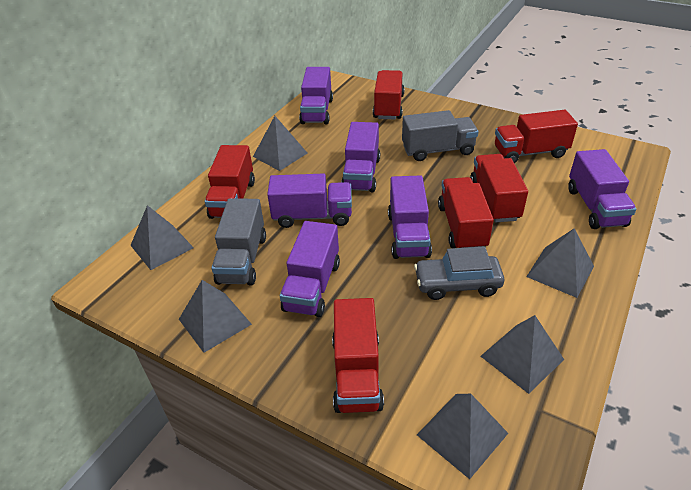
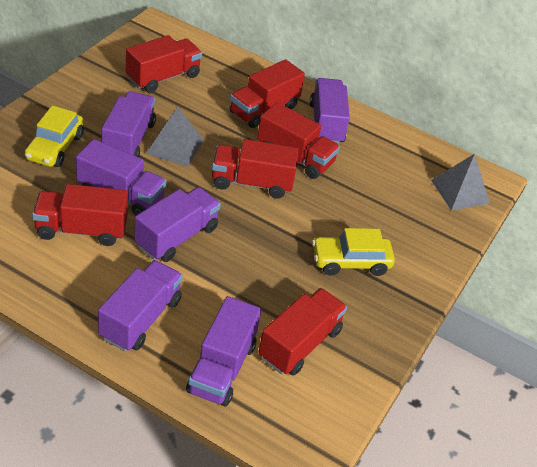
grey car: 1 -> 0
grey pyramid: 6 -> 2
grey truck: 2 -> 0
yellow car: 0 -> 2

